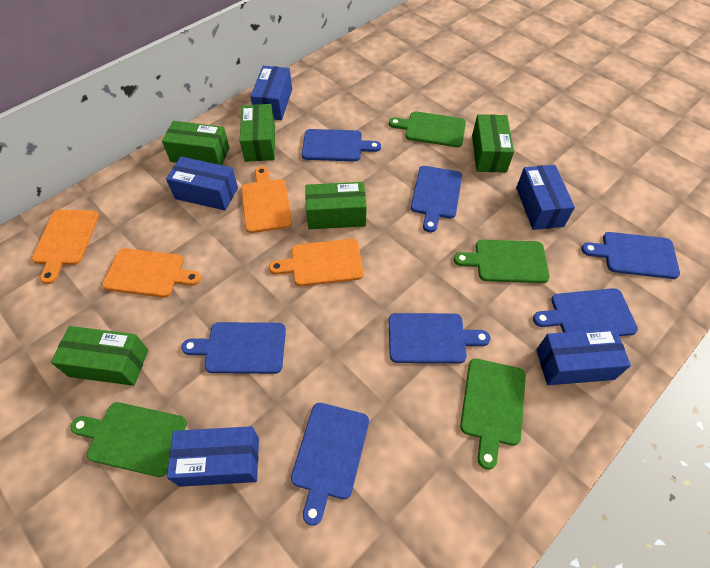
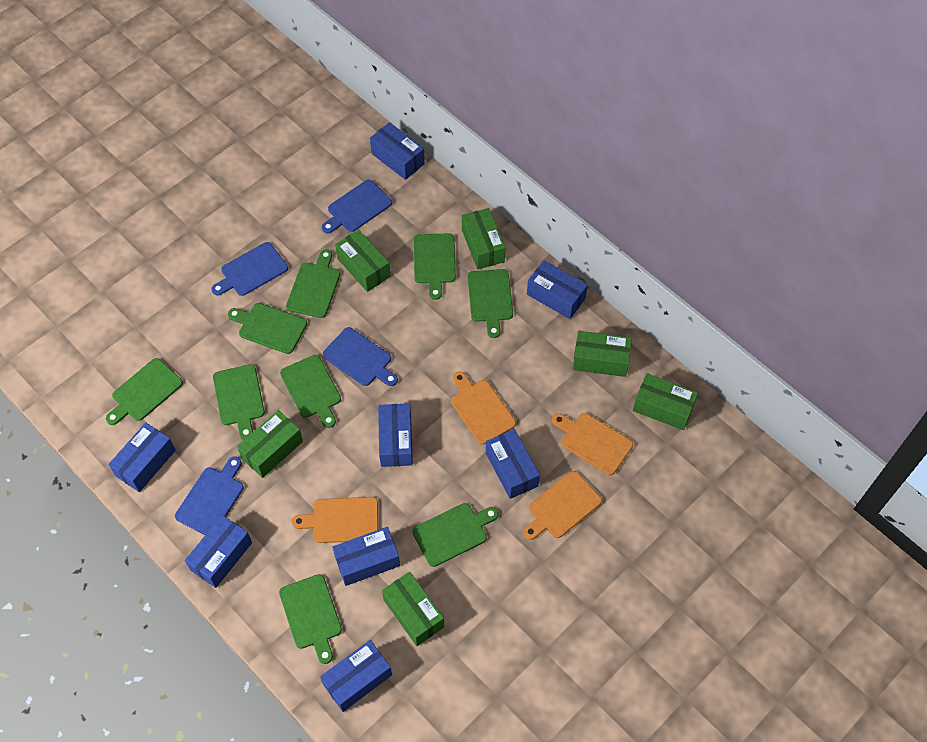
blue box: 5 -> 8
blue cutting board: 7 -> 4
green box: 5 -> 6
green cutting board: 4 -> 9

